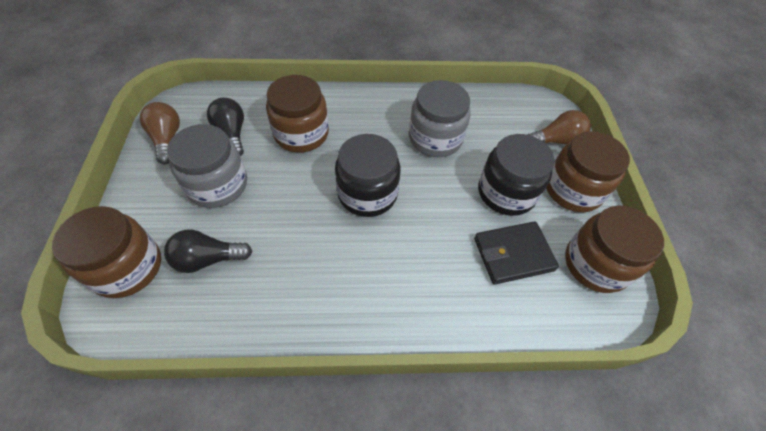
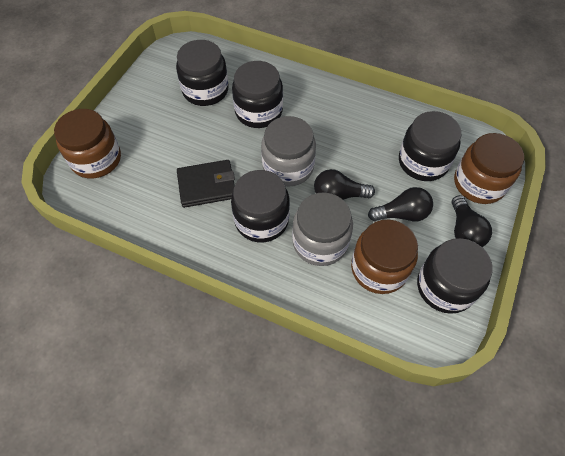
black jar: 2 -> 5
black light bulb: 2 -> 3
brown jar: 4 -> 3
brown light bulb: 2 -> 0

